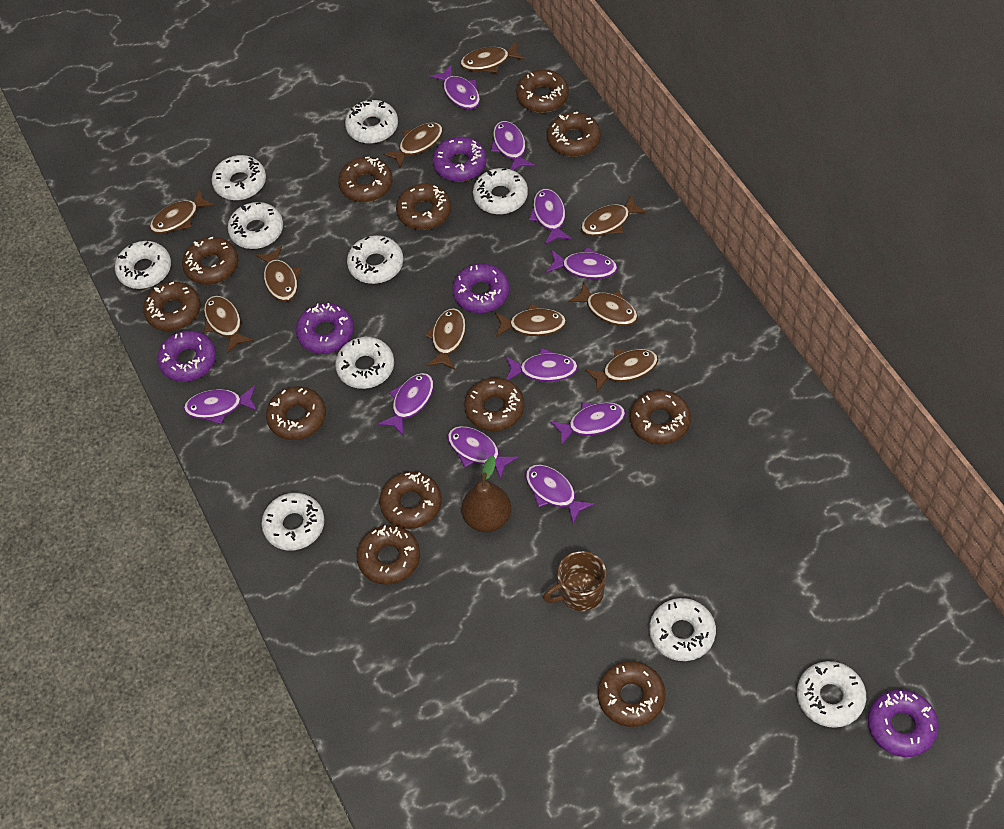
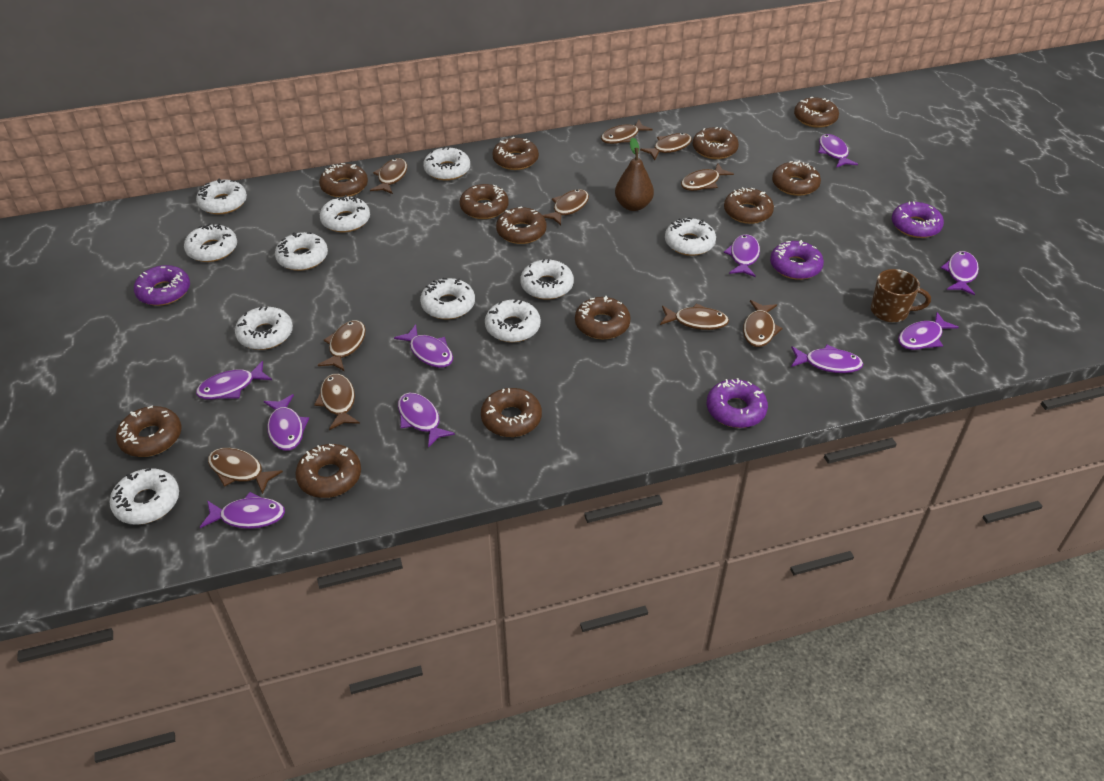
purple donut: 5 -> 4
white donut: 10 -> 11

